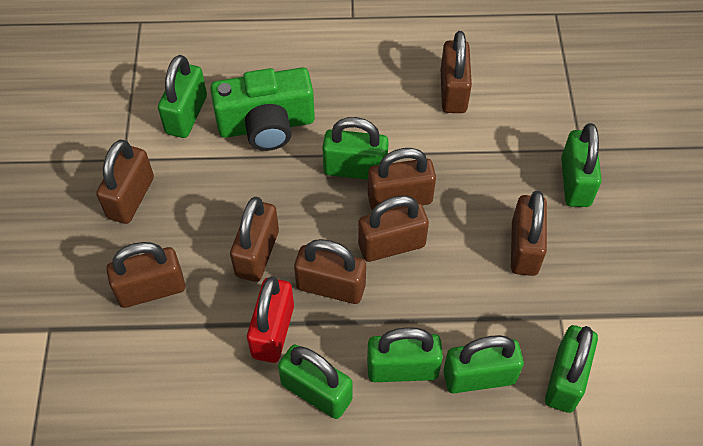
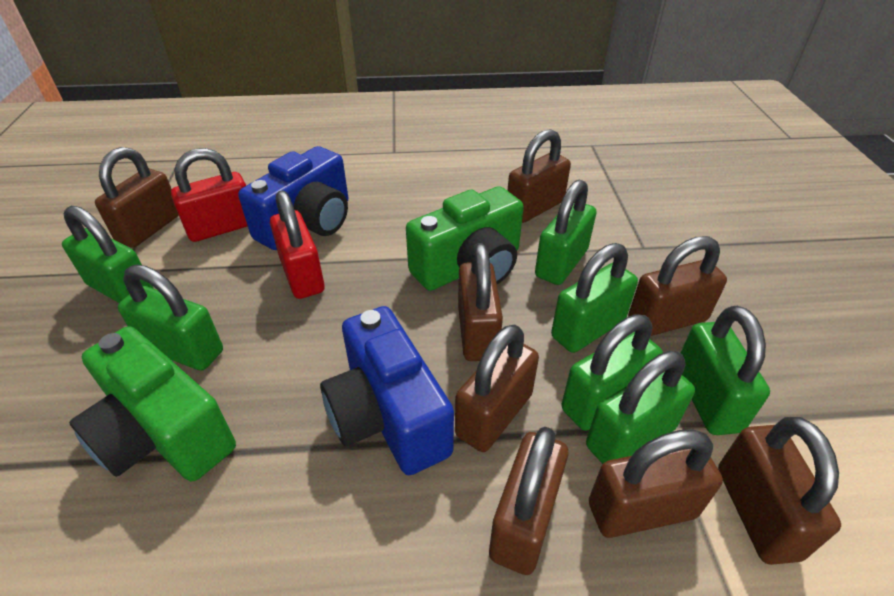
blue camera: 0 -> 2
green camera: 1 -> 2
red padlock: 1 -> 2

